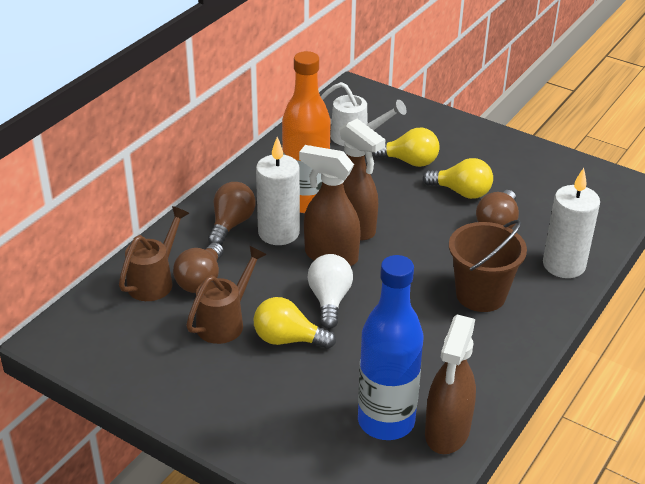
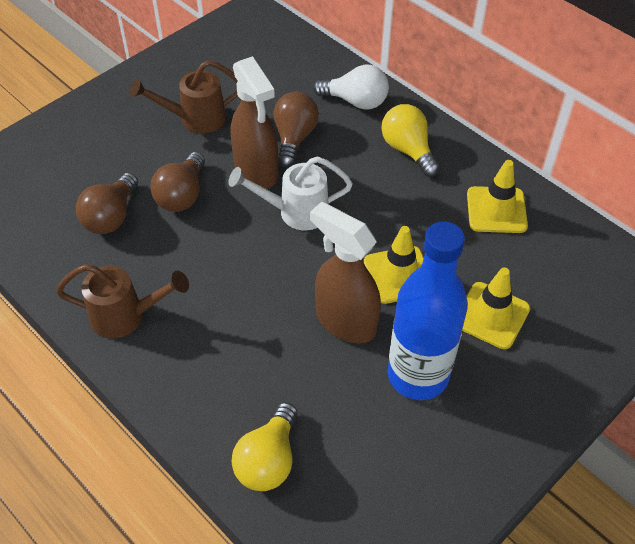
brown bucket: 1 -> 0
brown spray bottle: 3 -> 2
orange bottle: 1 -> 0
white candle: 2 -> 0
yellow light bulb: 3 -> 2
yellow traffic cone: 0 -> 3

